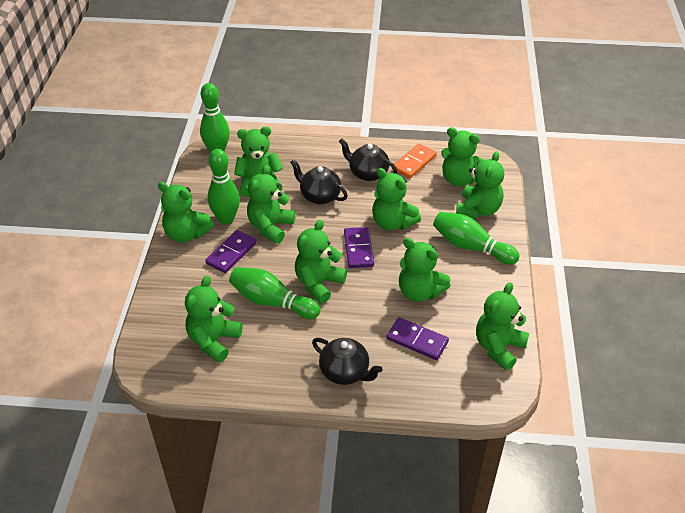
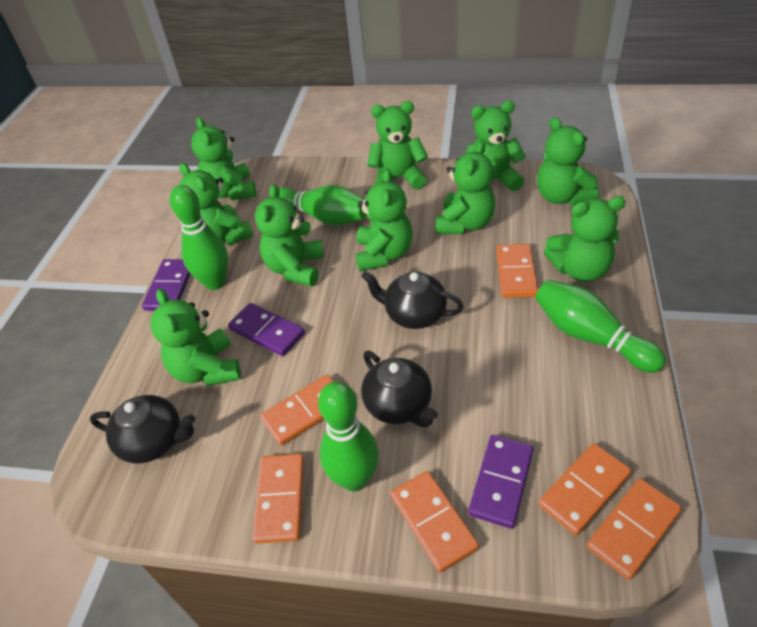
orange domino: 1 -> 6

